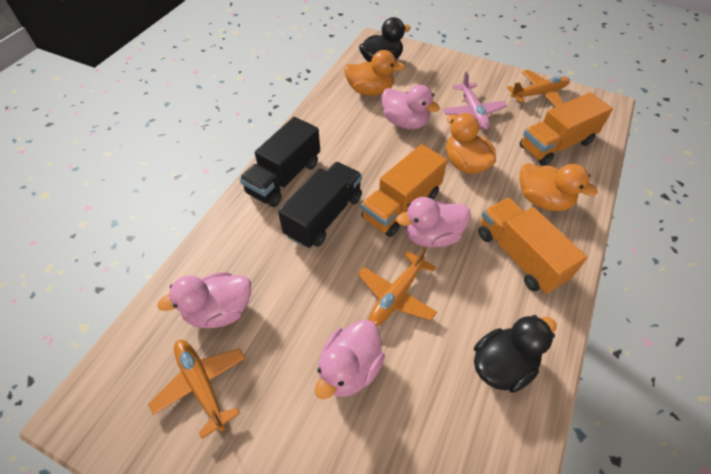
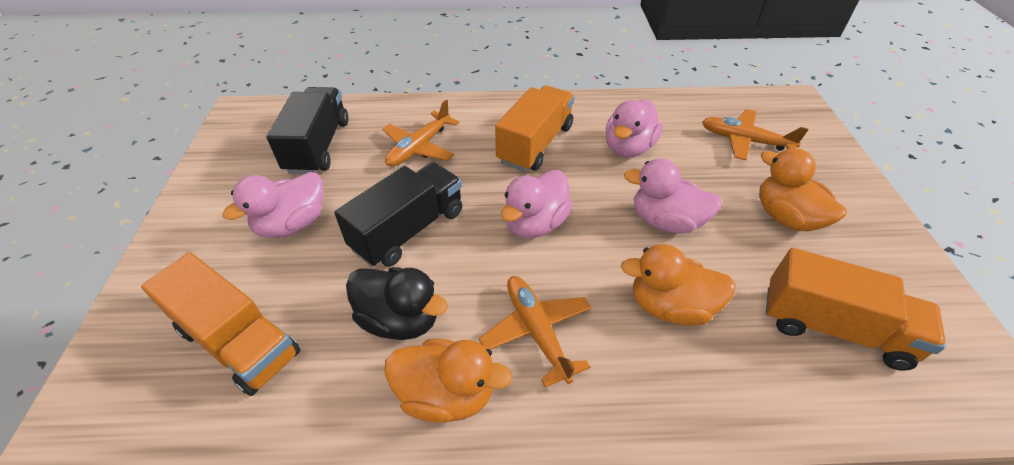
black duck: 2 -> 1
pink plane: 1 -> 0

